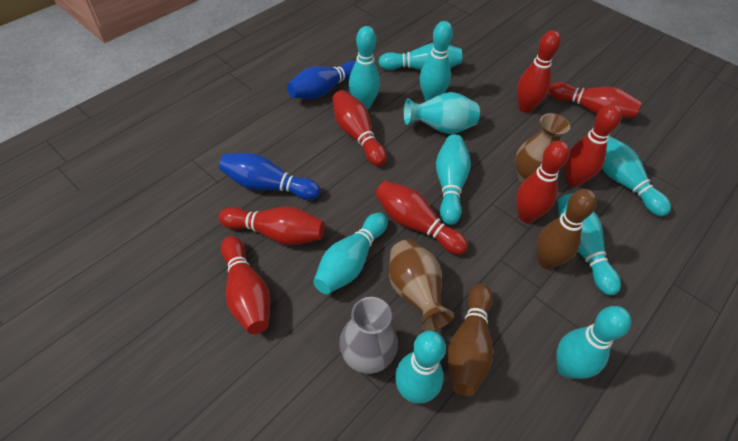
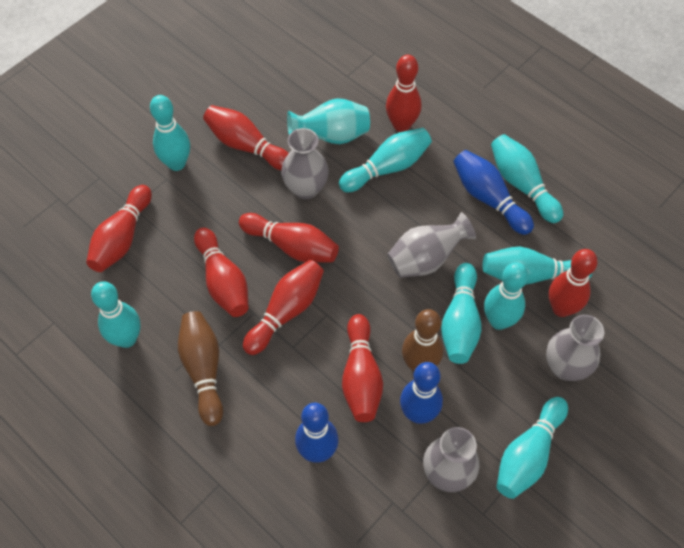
blue bowling pin: 2 -> 3
brown vase: 2 -> 0
grey vase: 1 -> 4
turquoise bowling pin: 9 -> 8

